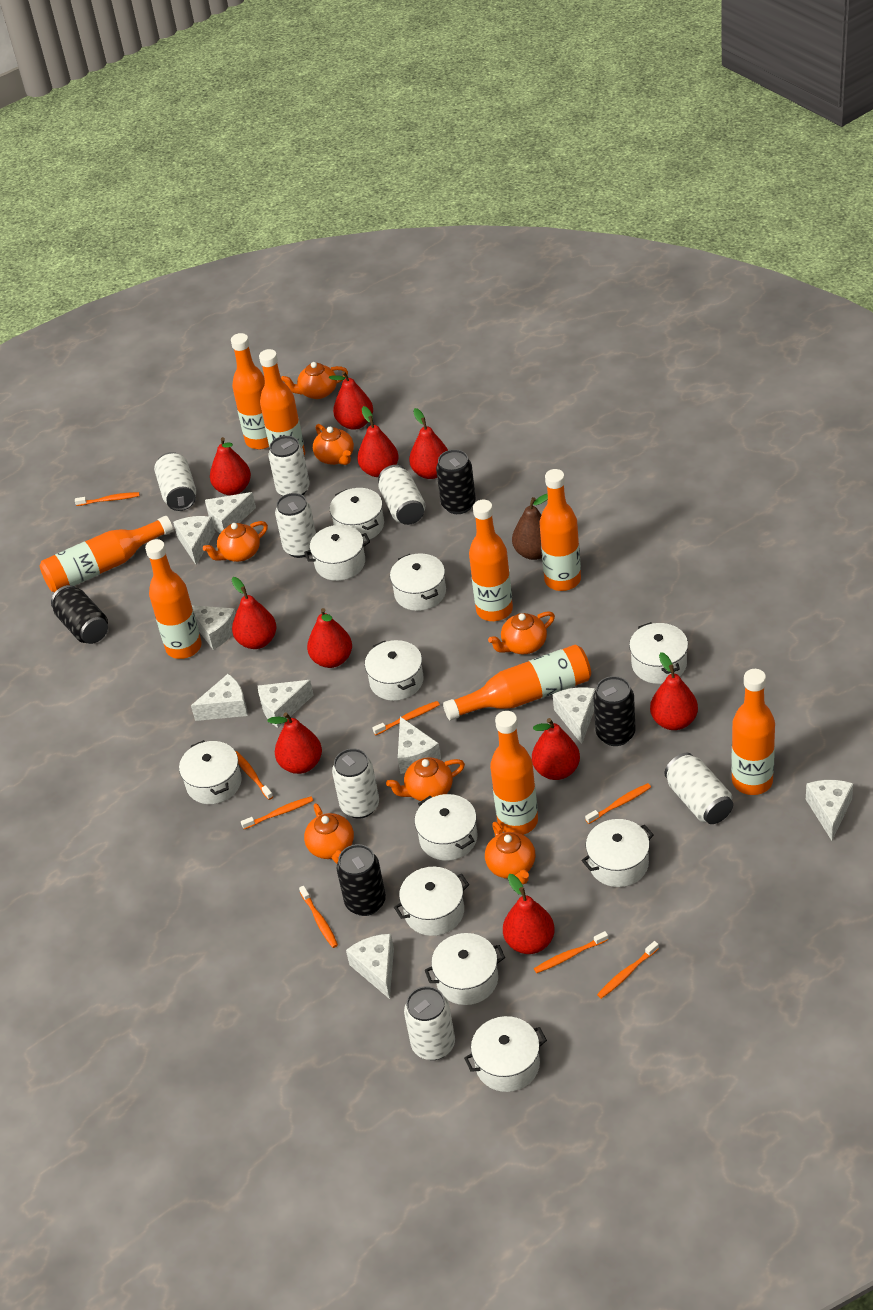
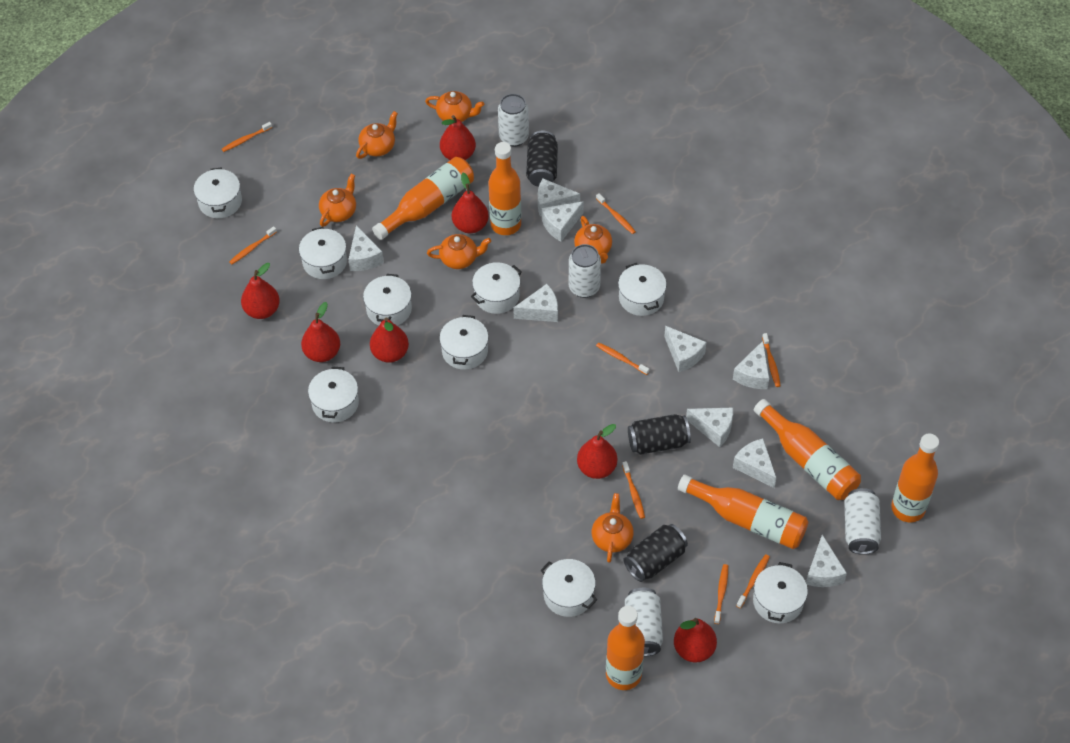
black can: 4 -> 3
brown pear: 1 -> 0
orange bottle: 9 -> 6
orange teapot: 7 -> 6
red pear: 10 -> 7
white can: 7 -> 4
white pot: 11 -> 9

